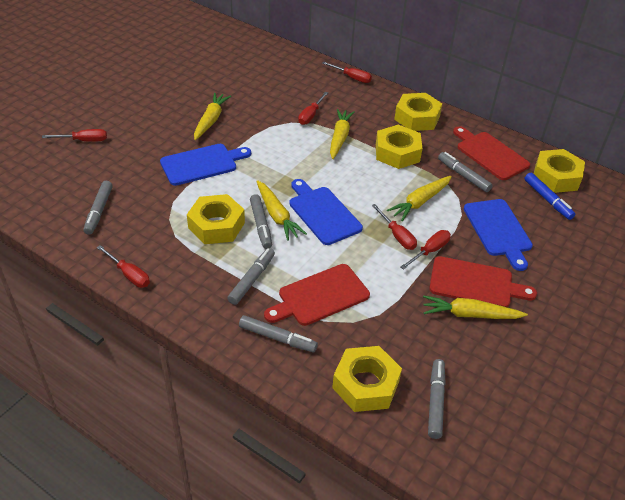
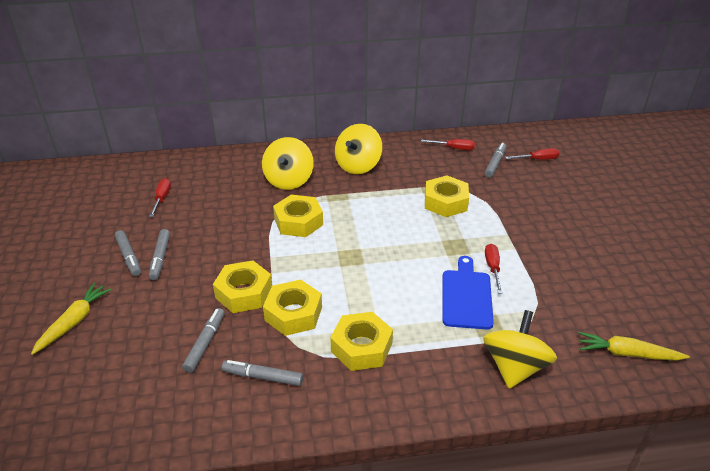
blue cutting board: 3 -> 1
blue marker: 1 -> 0
grey marker: 6 -> 5
red cutting board: 3 -> 0
red screwdriver: 6 -> 4
yellow carrot: 5 -> 2
yellow spinning top: 0 -> 3

